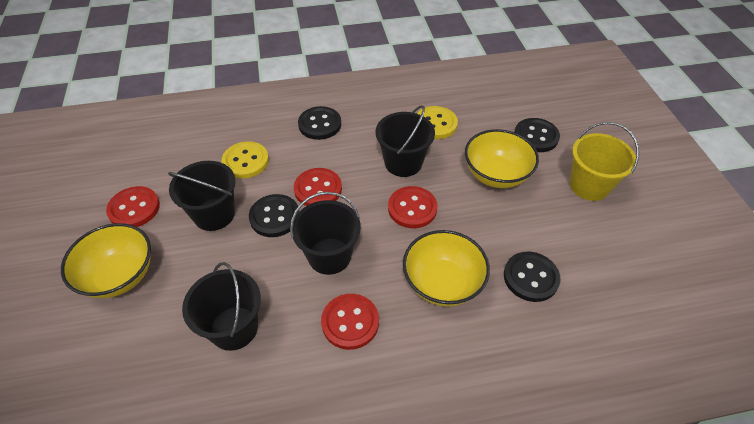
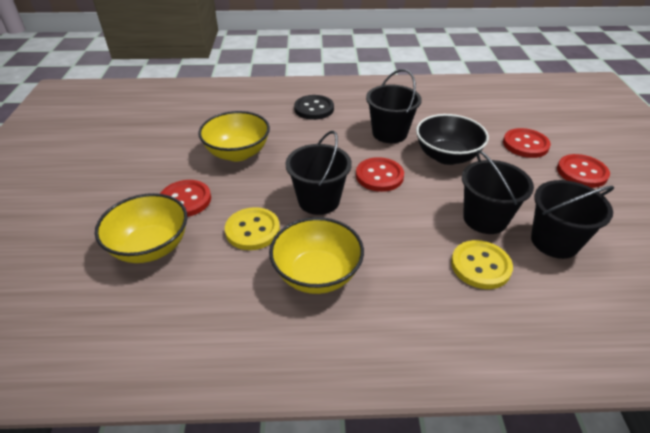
black bowl: 0 -> 1
black button: 4 -> 1
yellow bucket: 1 -> 0

